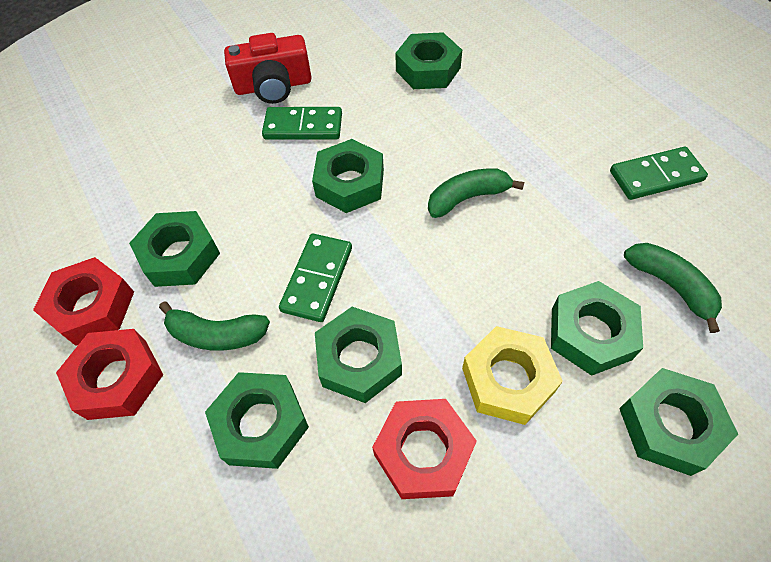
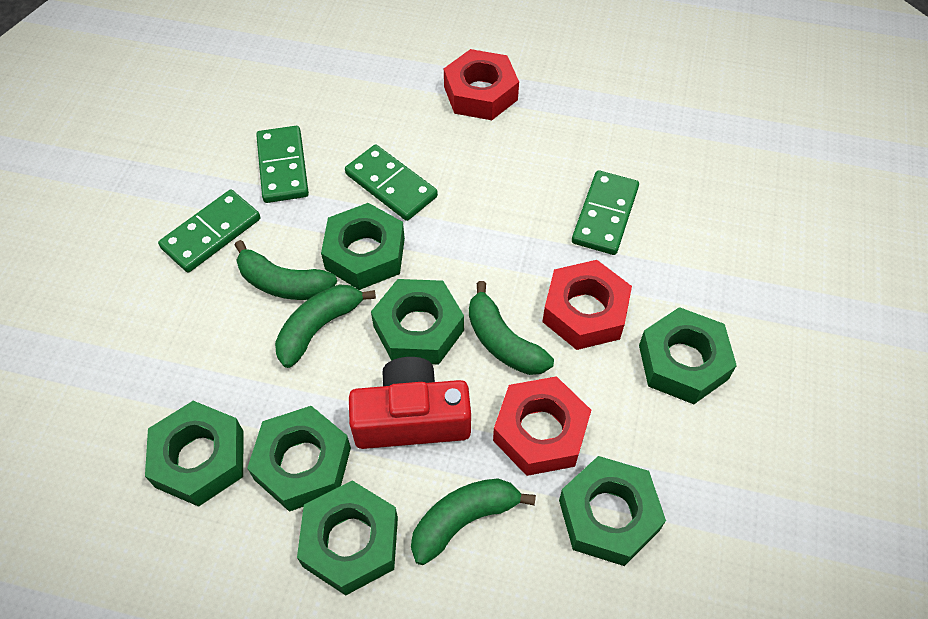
green banana: 3 -> 4
green domino: 3 -> 4
yellow nut: 1 -> 0

